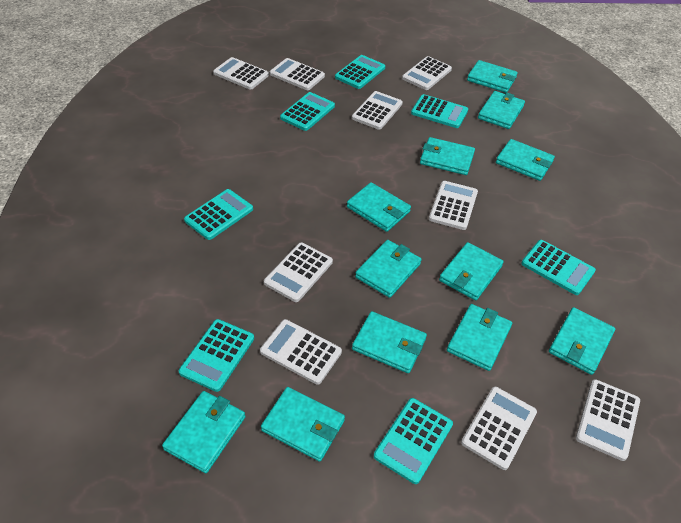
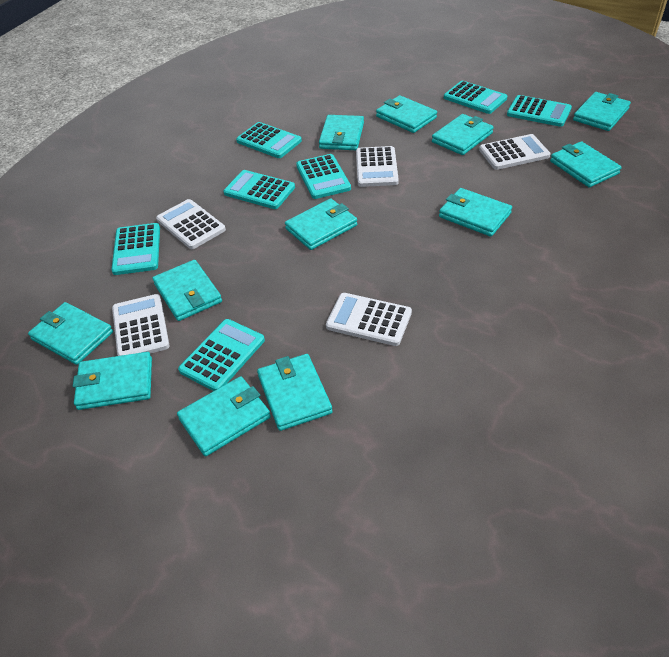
white calculator: 9 -> 5

